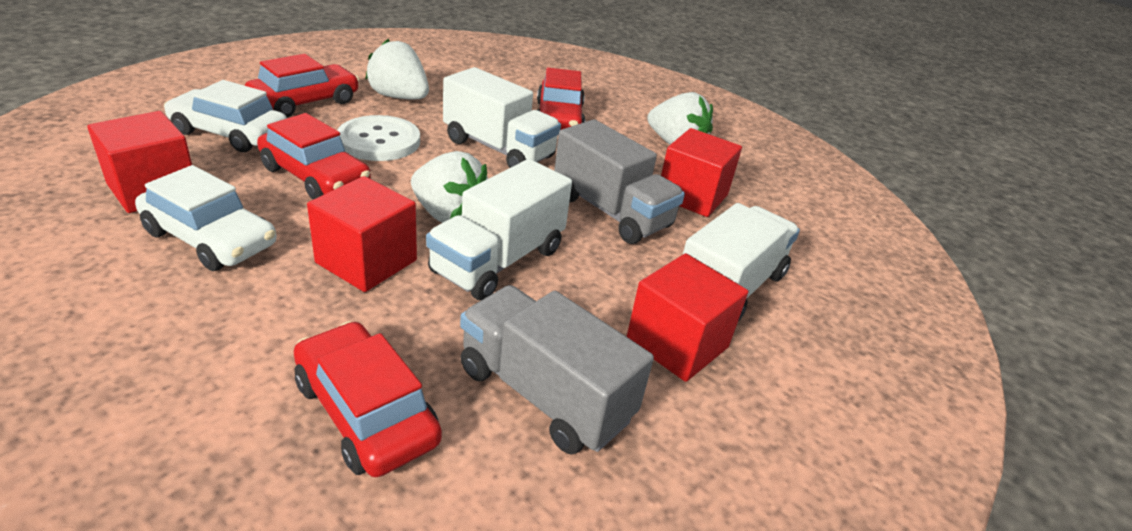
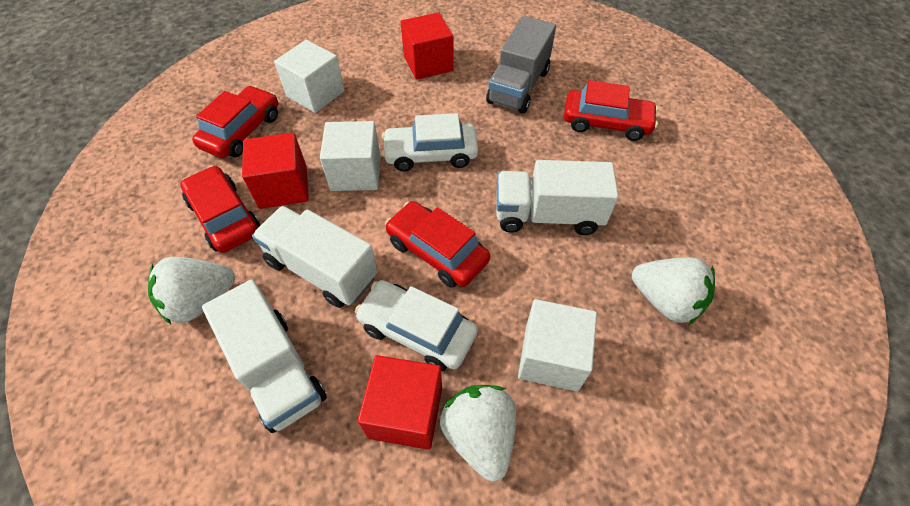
grey truck: 2 -> 1
red cube: 4 -> 3
white button: 1 -> 0
white cube: 0 -> 3

